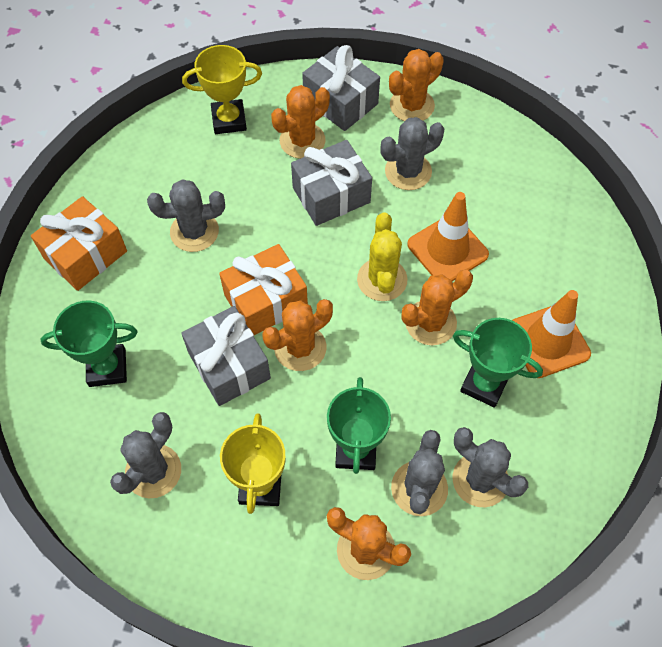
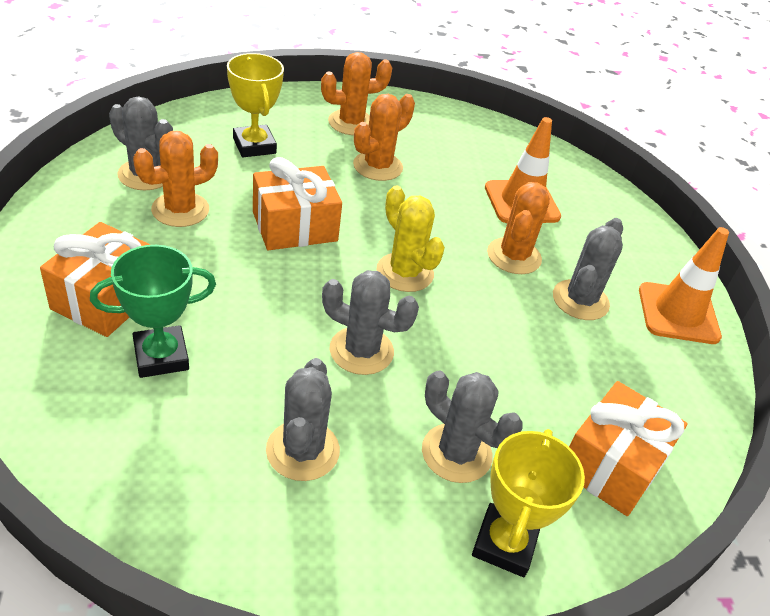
green trophy: 3 -> 1
grey gift: 3 -> 0
orange cactus: 5 -> 4
orange gift: 2 -> 3

